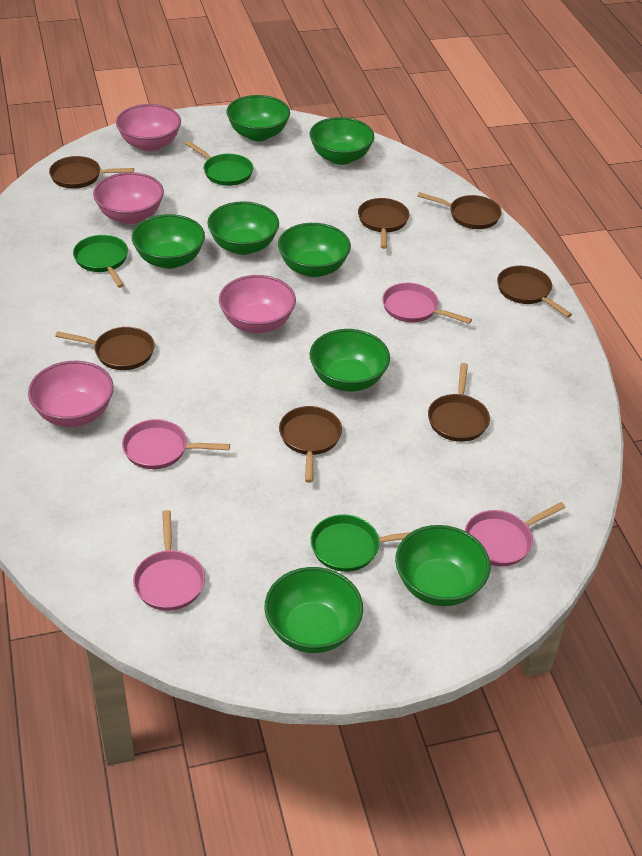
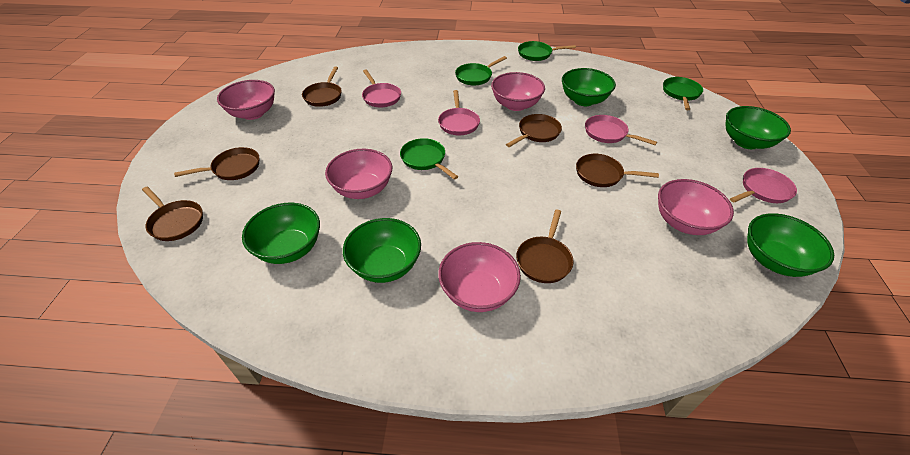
brown pan: 7 -> 6
green bowl: 8 -> 5
green pan: 3 -> 4
pink bowl: 4 -> 5

